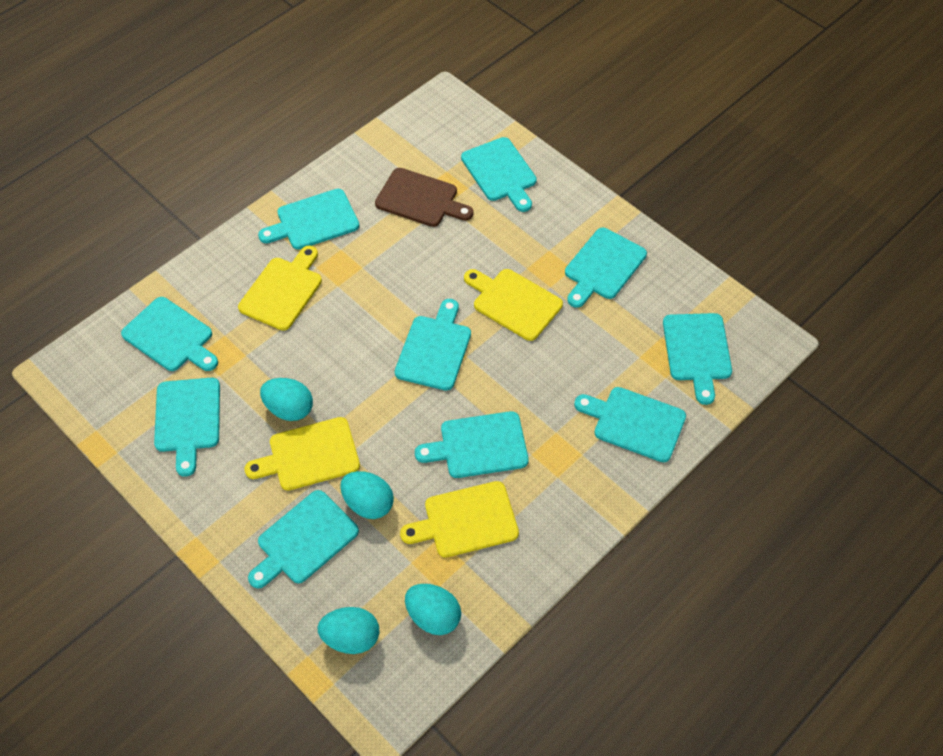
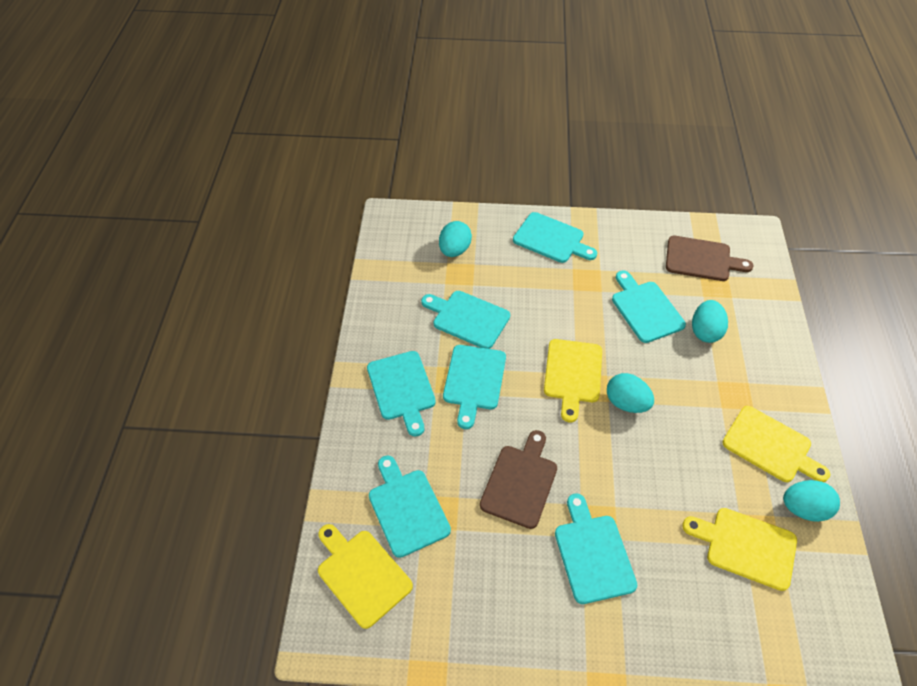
brown cutting board: 1 -> 2
turquoise cutting board: 10 -> 7

